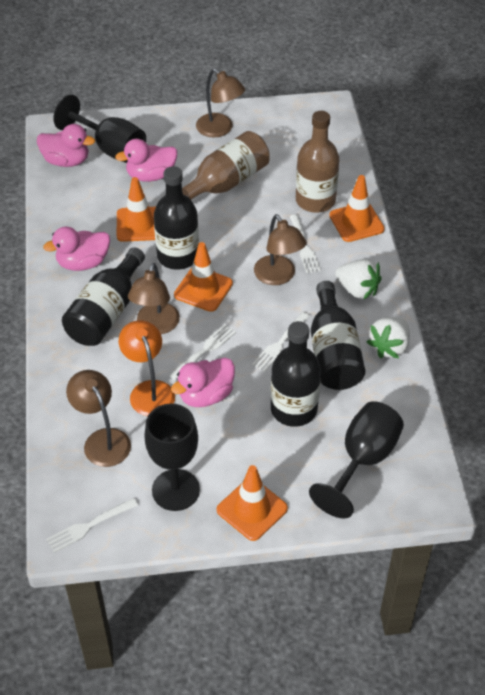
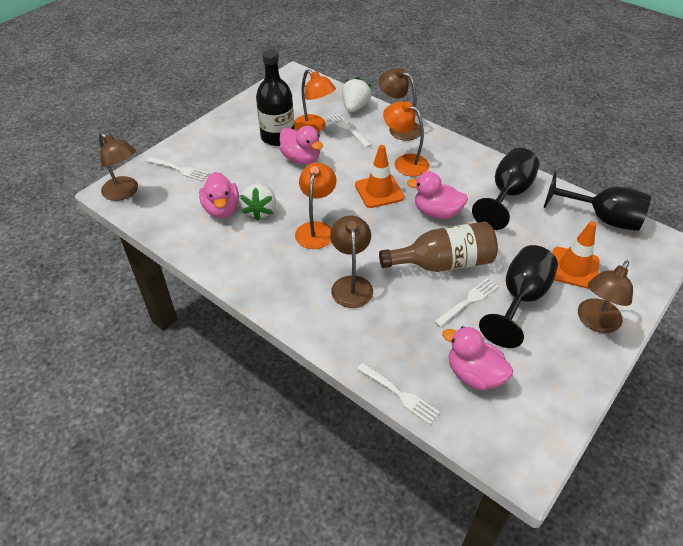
black bottle: 4 -> 1
brown bottle: 2 -> 1
orange lamp: 1 -> 3
orange traffic cone: 4 -> 2

